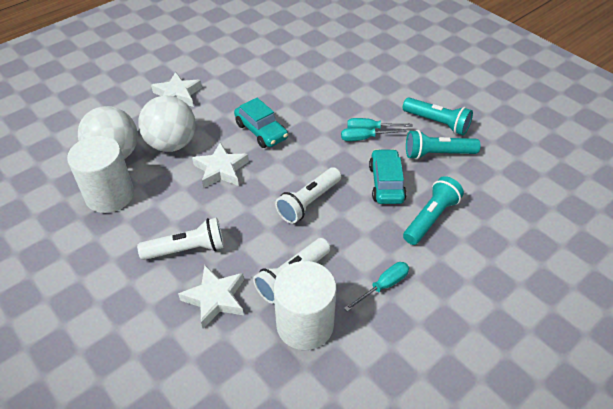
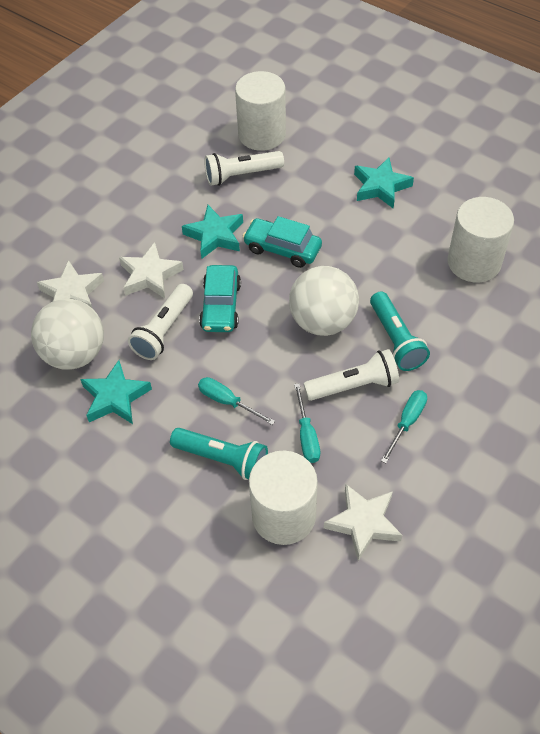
turquoise flashlight: 3 -> 2
turquoise star: 0 -> 3
white cylinder: 2 -> 3

